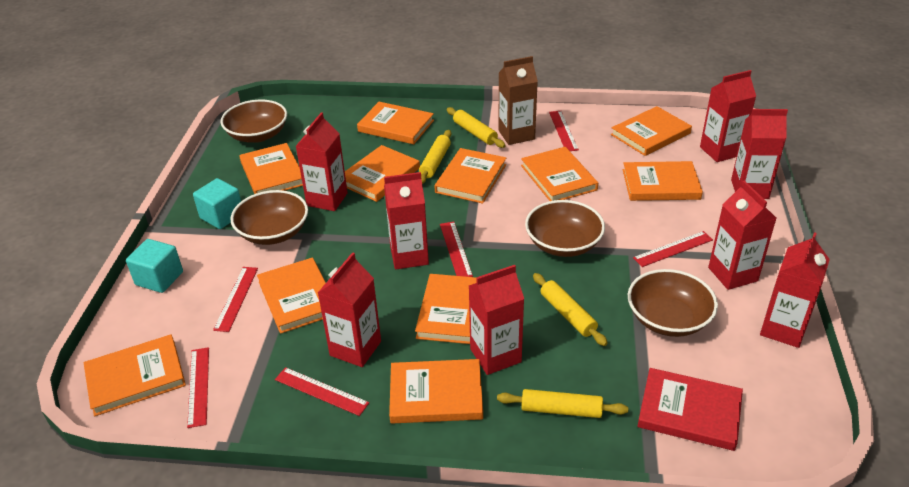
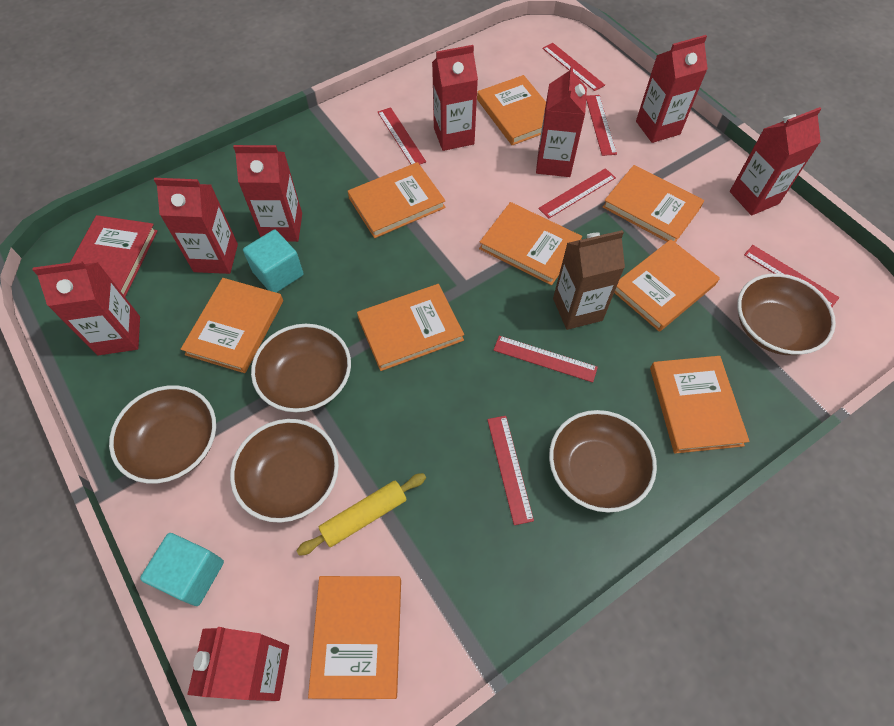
brown bowl: 4 -> 5
orange book: 11 -> 9
red ruler: 6 -> 7
yellow rolling pin: 4 -> 1

